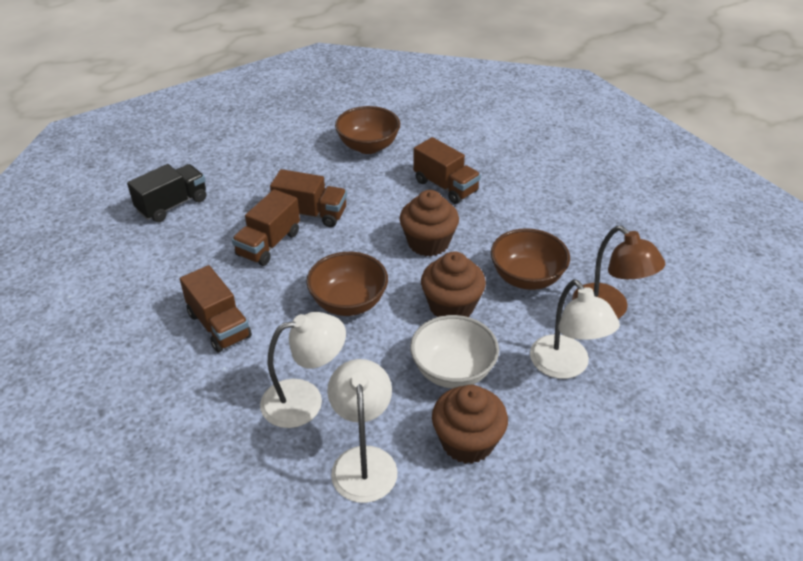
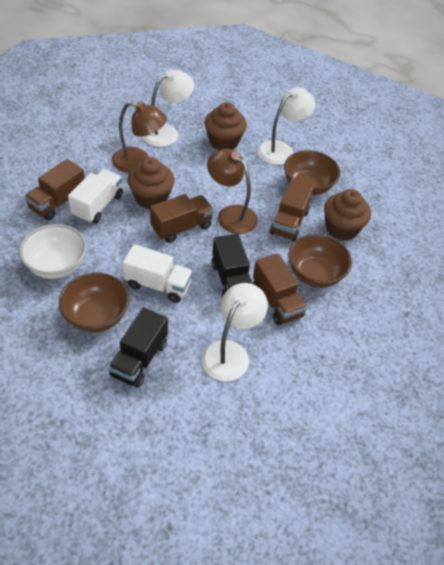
black truck: 1 -> 2
brown lamp: 1 -> 2
white truck: 0 -> 2

